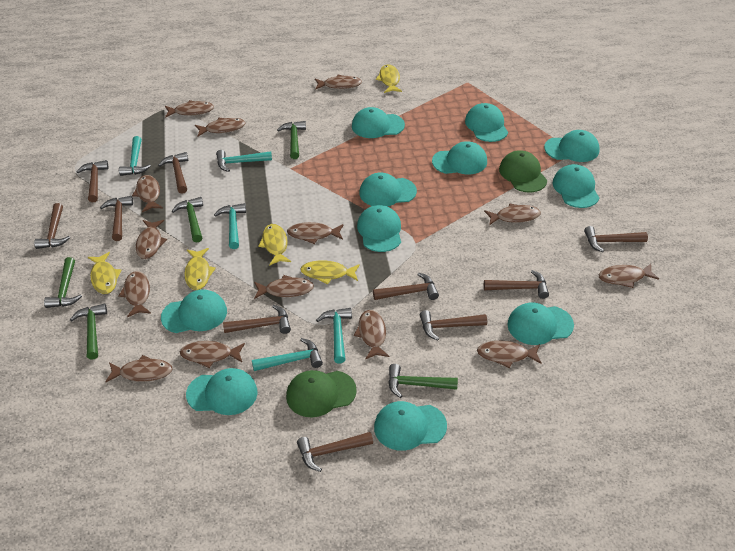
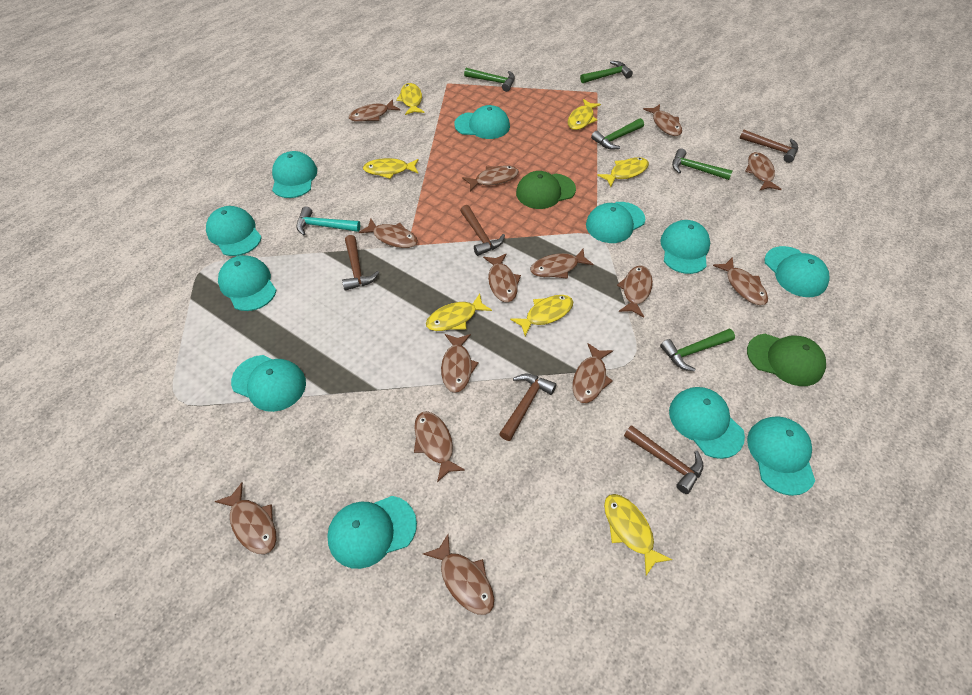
brown hammer: 10 -> 5
turquoise hammer: 5 -> 1
yellow fish: 5 -> 7

